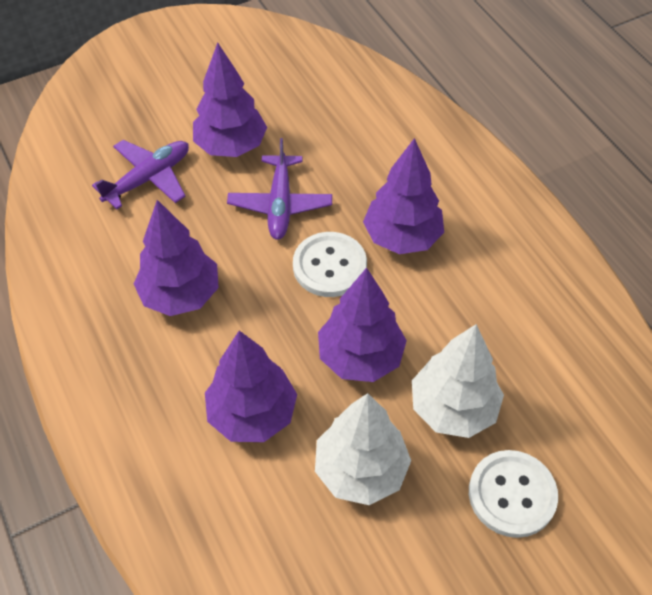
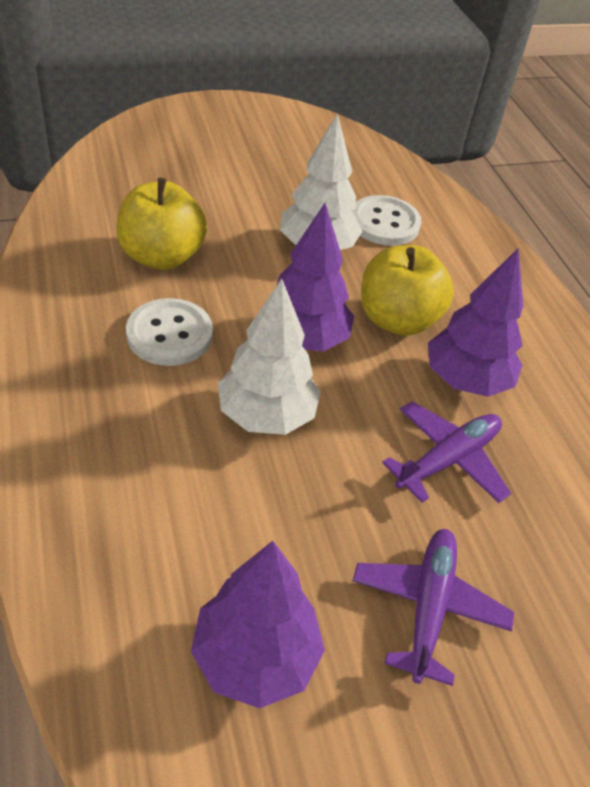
purple tree: 5 -> 3
yellow apple: 0 -> 2

